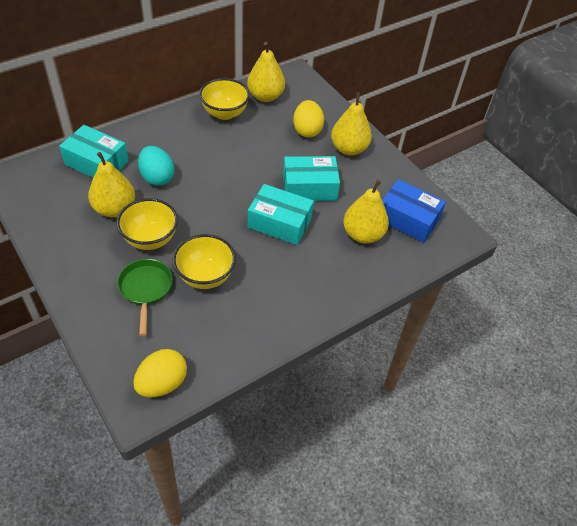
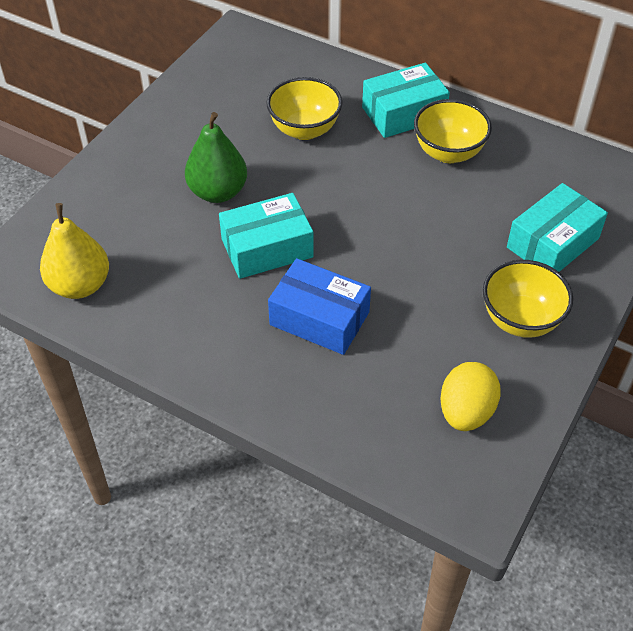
green pan: 1 -> 0
green pear: 0 -> 1
turquoise egg: 1 -> 0
yellow egg: 2 -> 1
yellow pear: 4 -> 1

